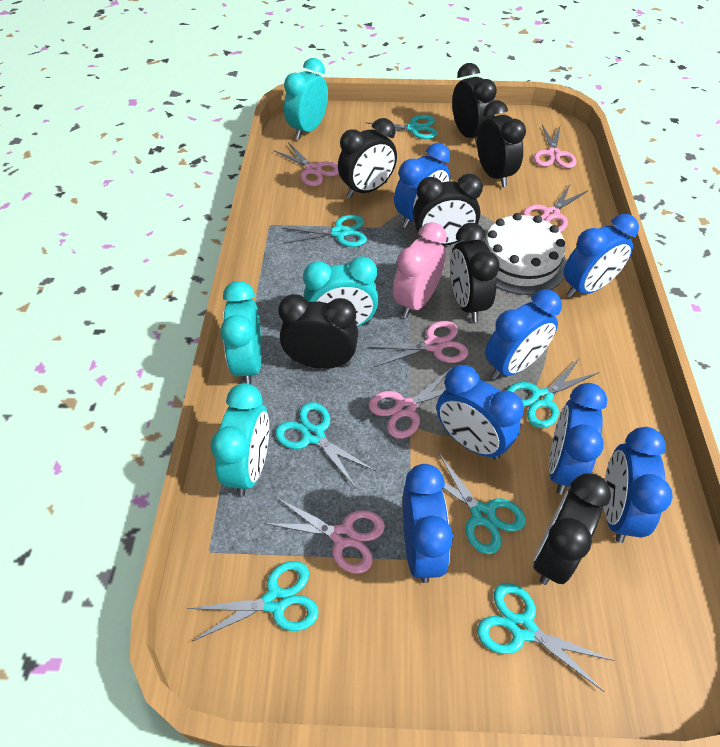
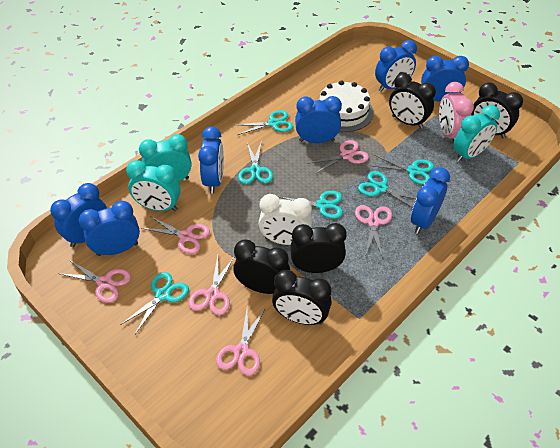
black clock: 7 -> 5
turquoise clock: 4 -> 3
turquoise scissors: 7 -> 6
white clock: 0 -> 1

